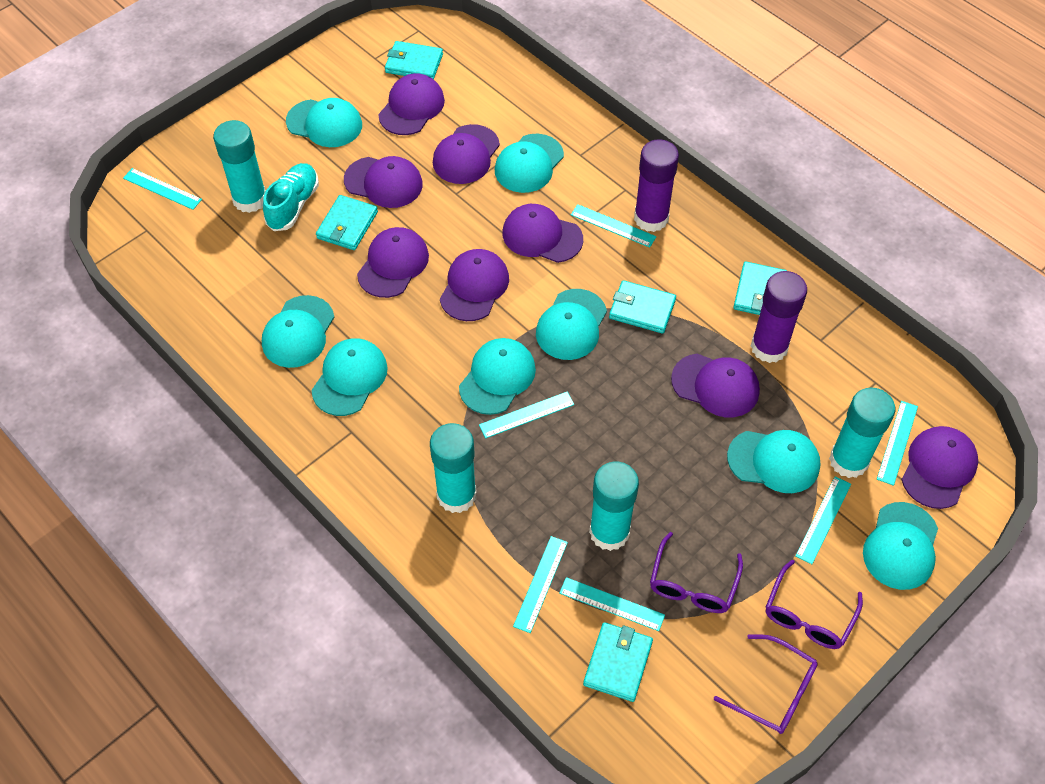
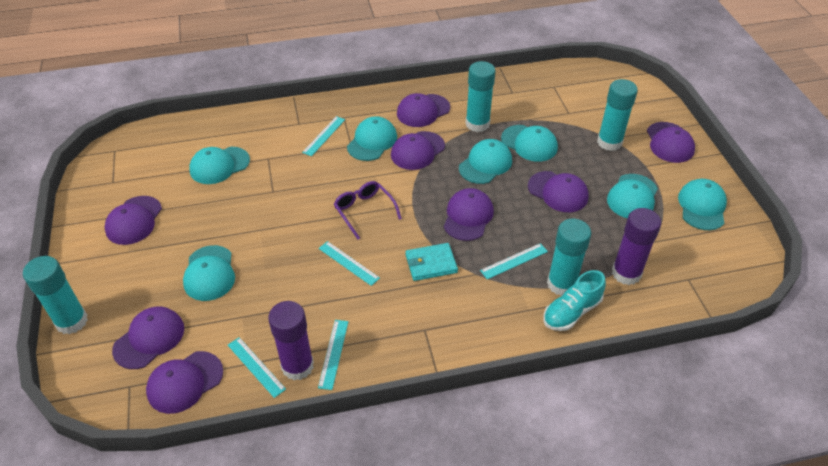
purple glasses: 3 -> 1
turquoise cap: 8 -> 7
turquoise ruler: 7 -> 5
turquoise wallet: 5 -> 1

